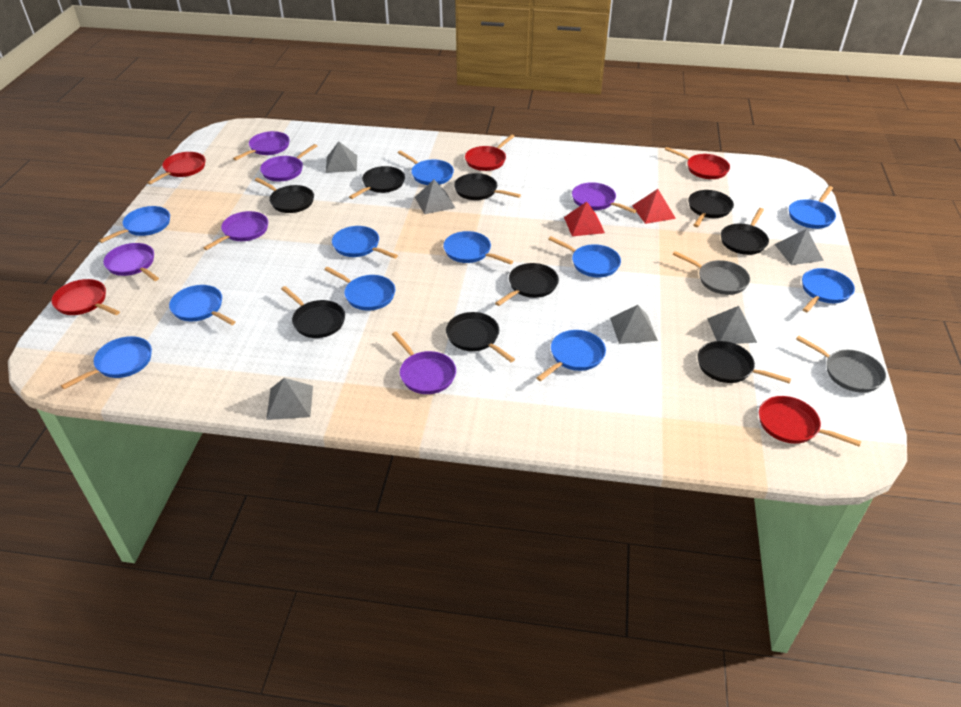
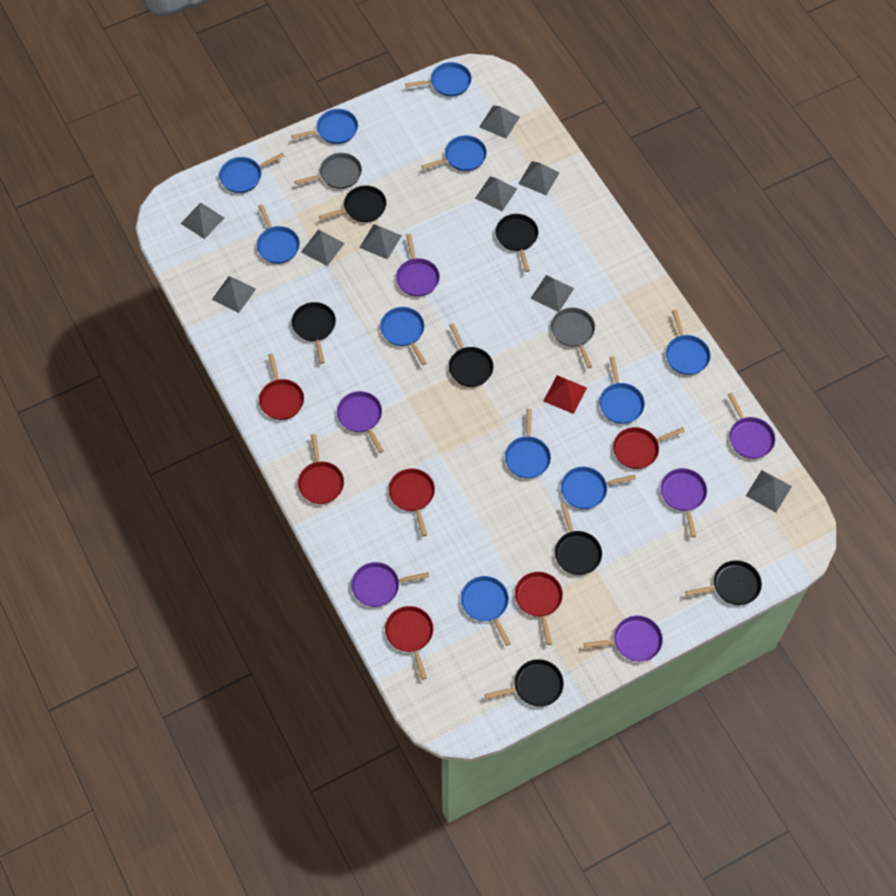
black pan: 9 -> 7
grey pyramid: 6 -> 9
red pan: 5 -> 6
red pyramid: 2 -> 1

